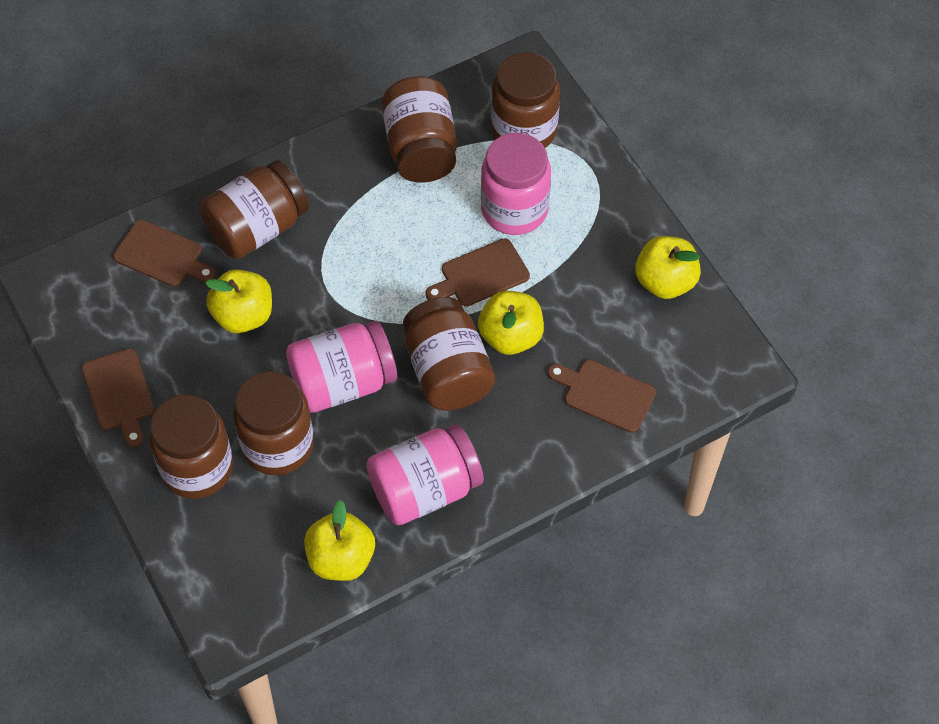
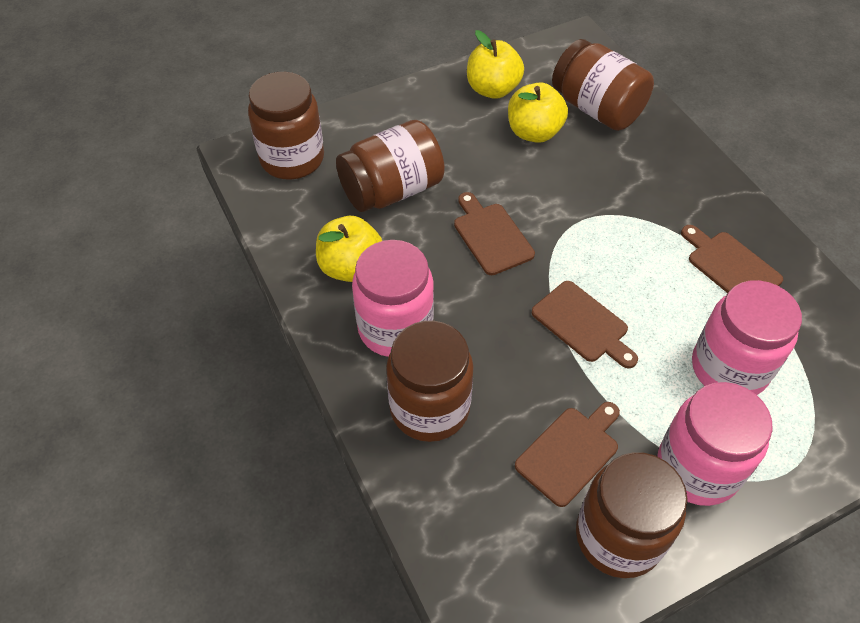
brown jar: 6 -> 5
yellow apple: 4 -> 3

